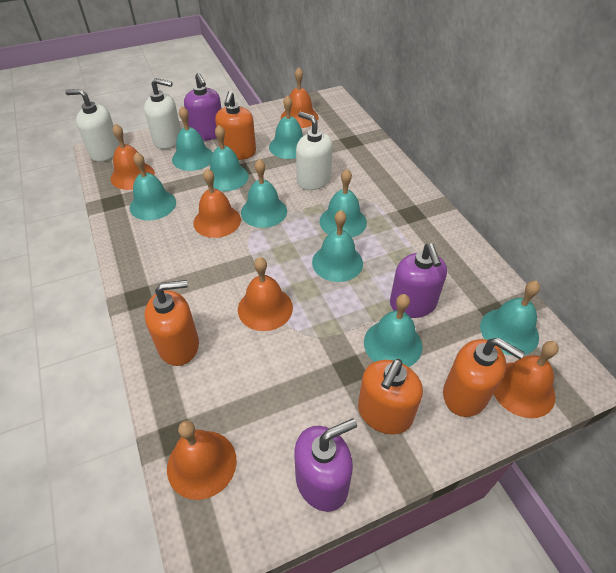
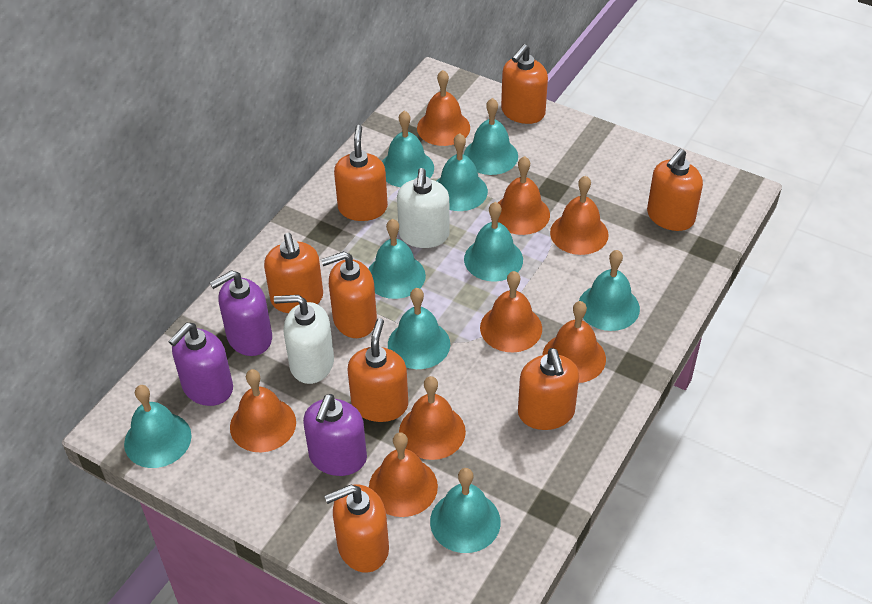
orange bell: 6 -> 8
orange soap dispenser: 4 -> 8
white soap dispenser: 3 -> 2

